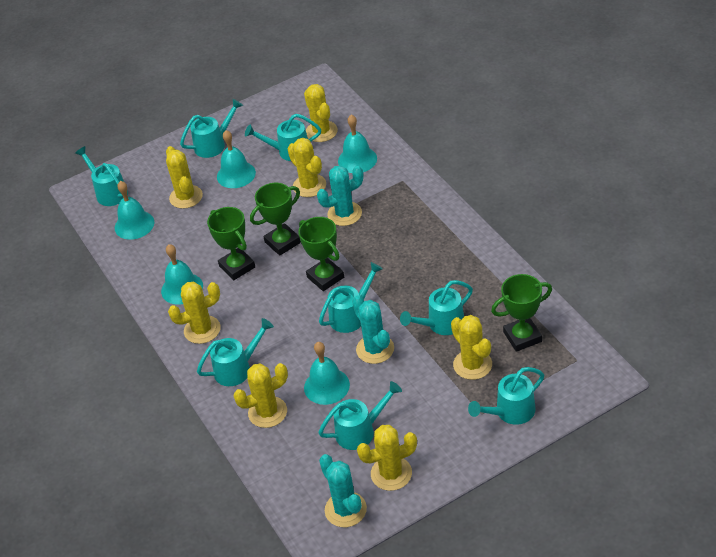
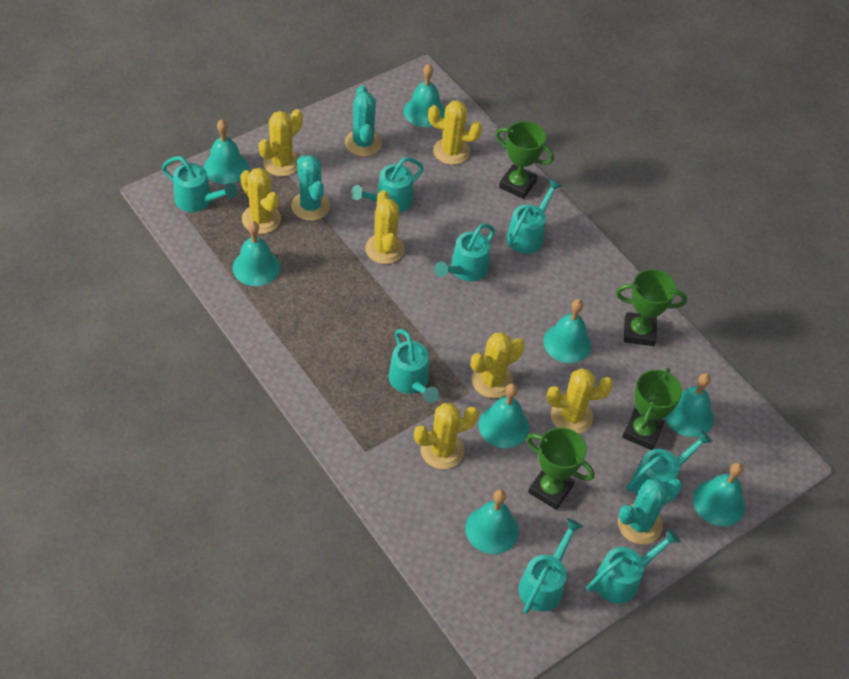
turquoise bell: 5 -> 8

